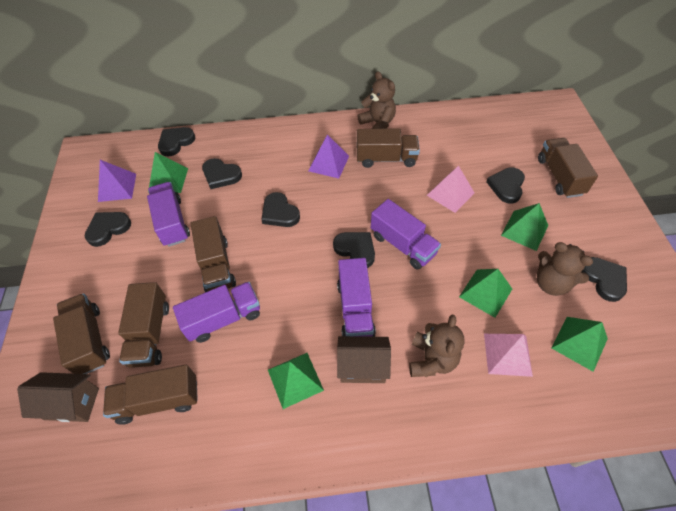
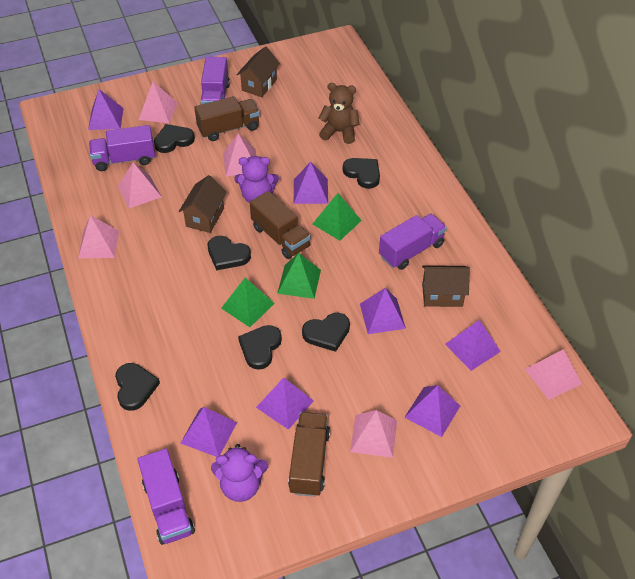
black heart: 7 -> 6
brown house: 2 -> 3
brown teddy bear: 3 -> 1
brown truck: 6 -> 3
green pyramid: 5 -> 3
pink pyramid: 2 -> 6
purple pyramid: 2 -> 7
purple teddy bear: 0 -> 2

